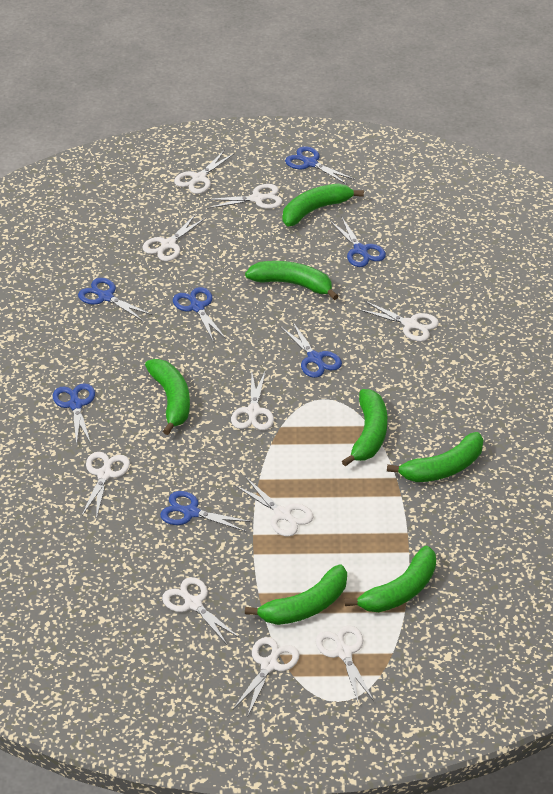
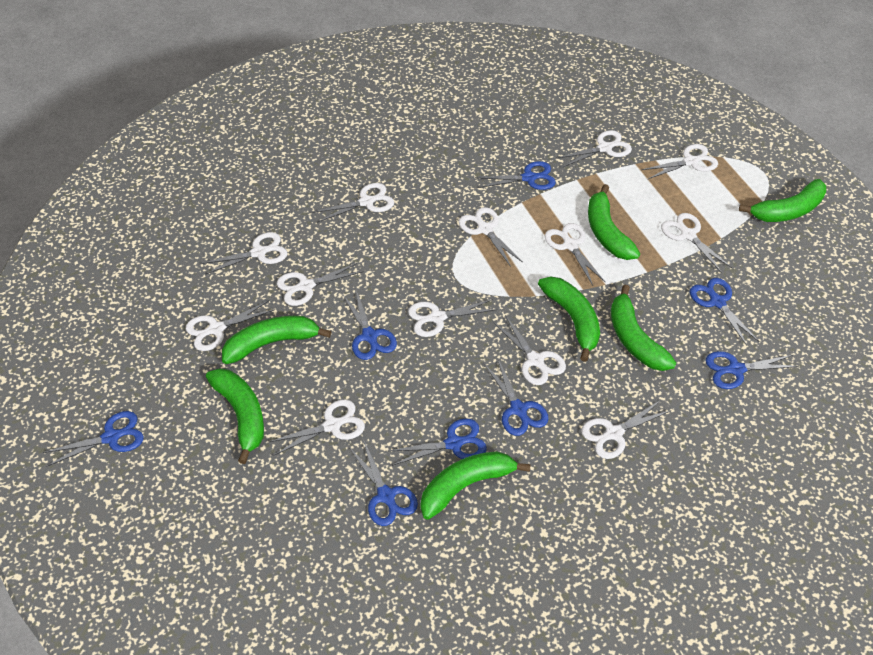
blue scissors: 7 -> 8
white scissors: 10 -> 13

